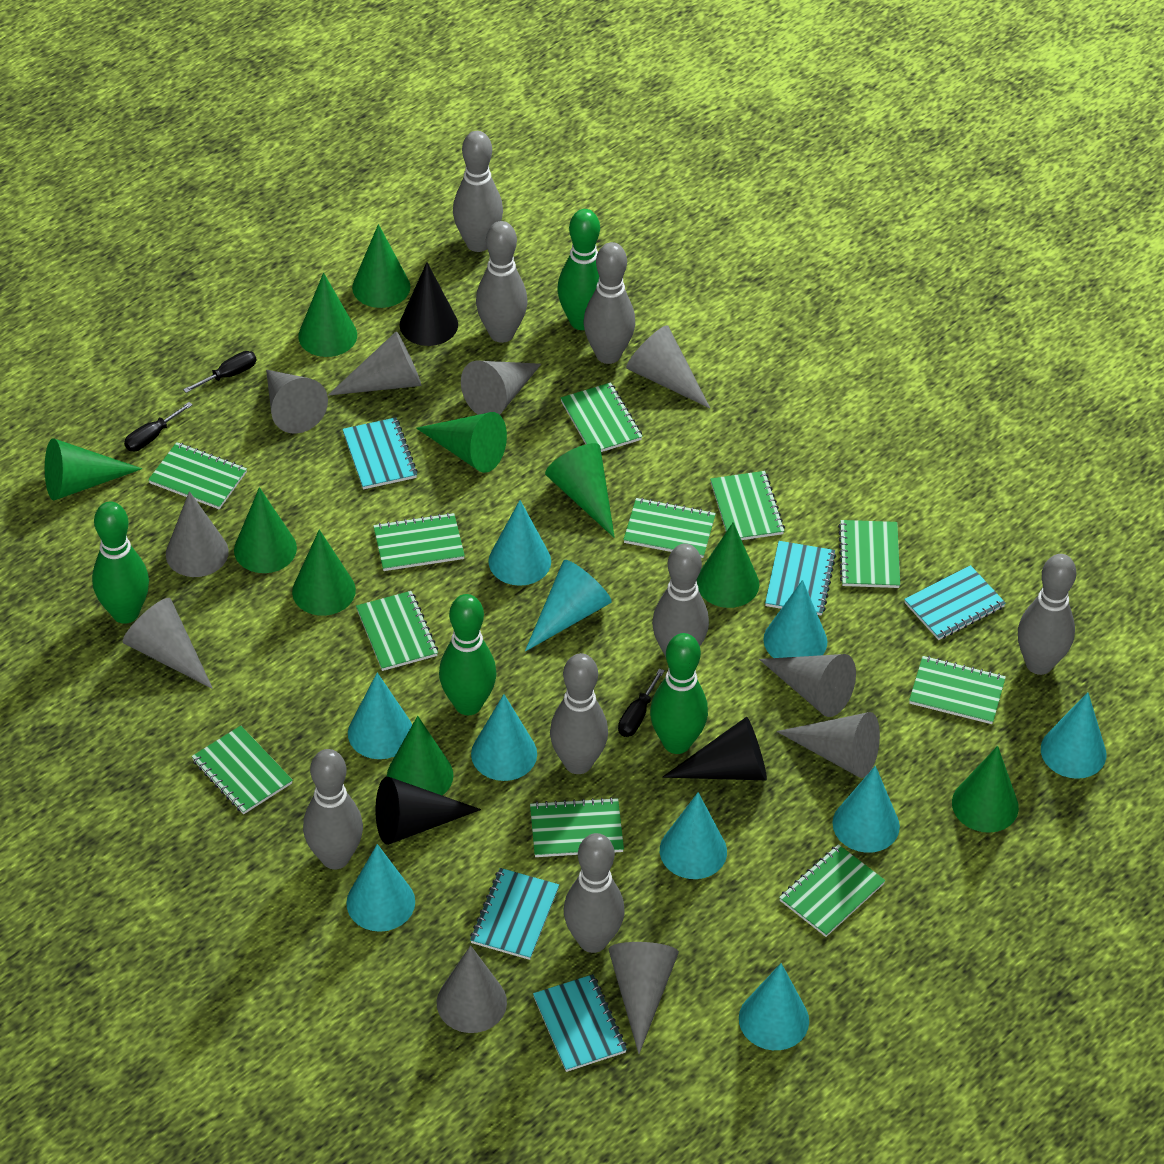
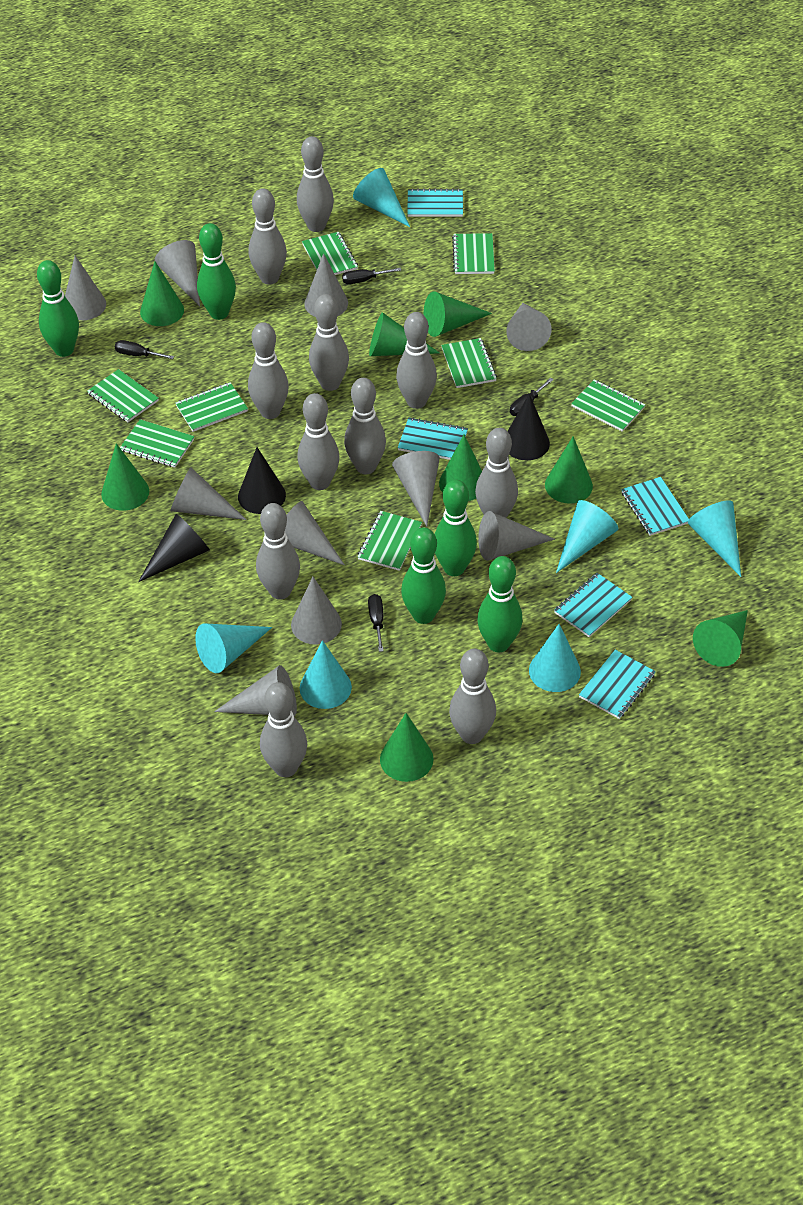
black screwdriver: 3 -> 4
green bowling pin: 4 -> 5
green cone: 10 -> 8
green notebook: 11 -> 8
grey bowling pin: 8 -> 11
turquoise cone: 10 -> 6

